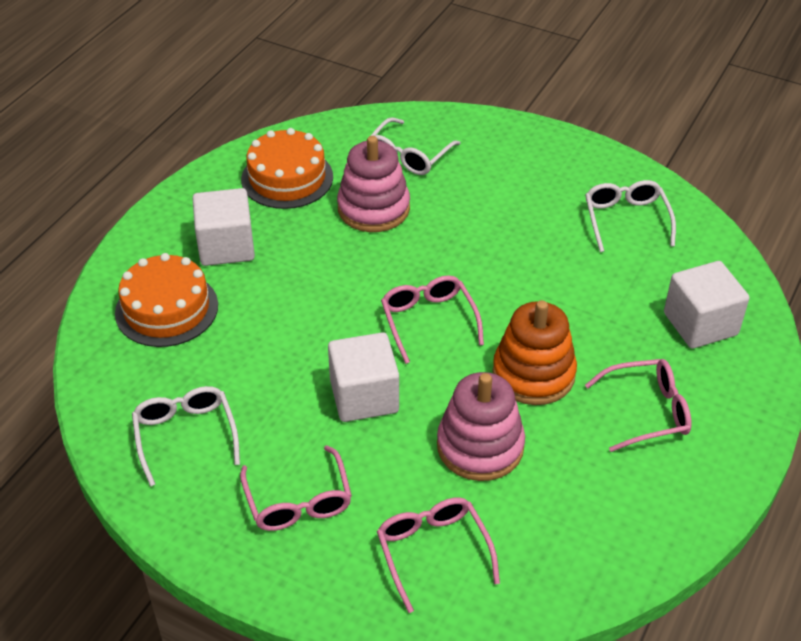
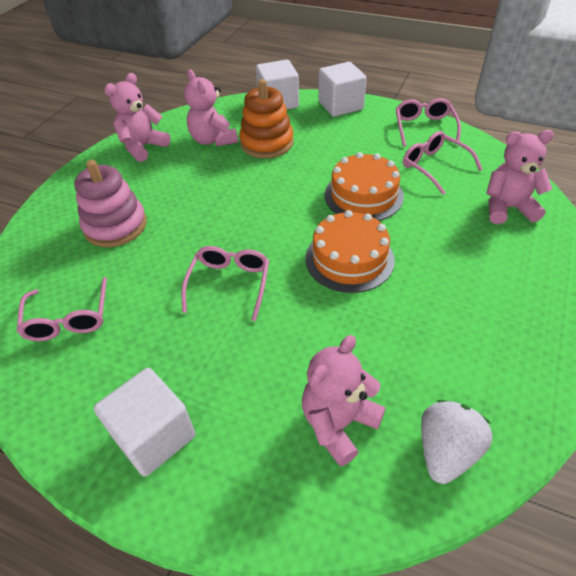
pink stacking toy: 2 -> 1
pink teddy bear: 0 -> 4
white glasses: 3 -> 0
white strawberry: 0 -> 1

